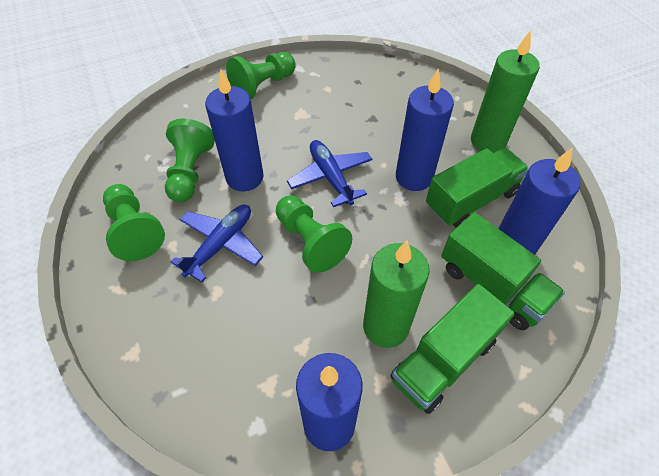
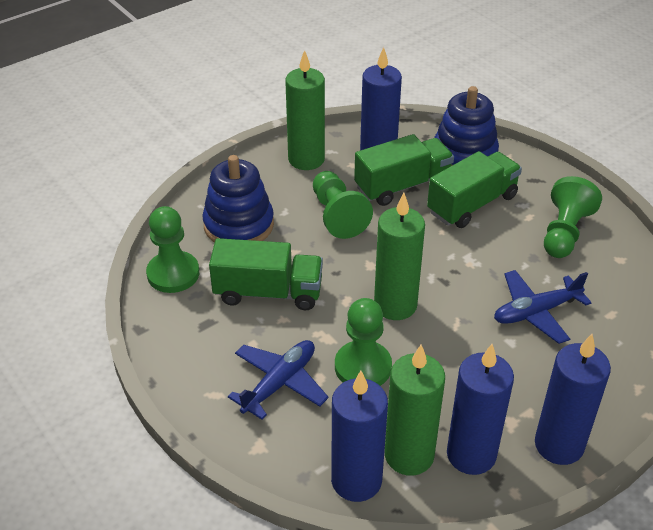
blue stacking toy: 0 -> 2
green candle: 2 -> 3

